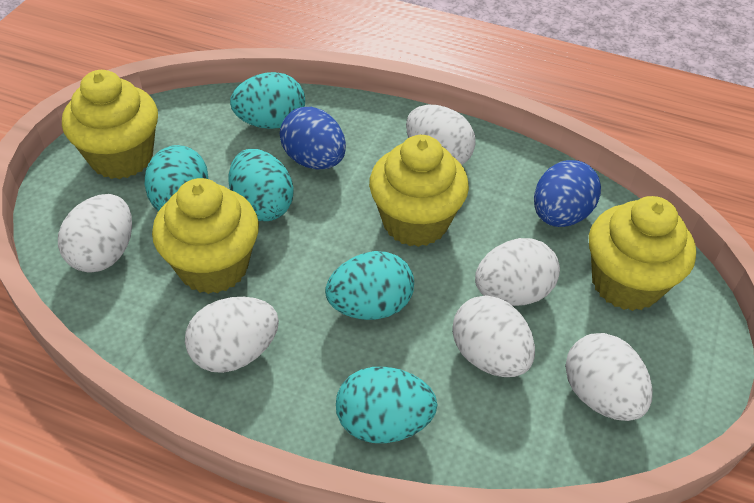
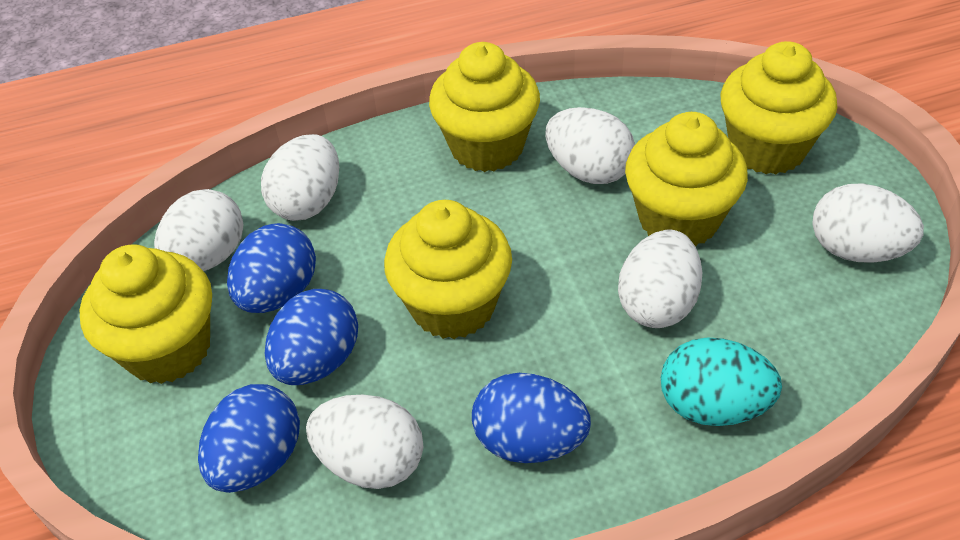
blue egg: 2 -> 4
turquoise egg: 5 -> 1
yellow cupcake: 4 -> 5

